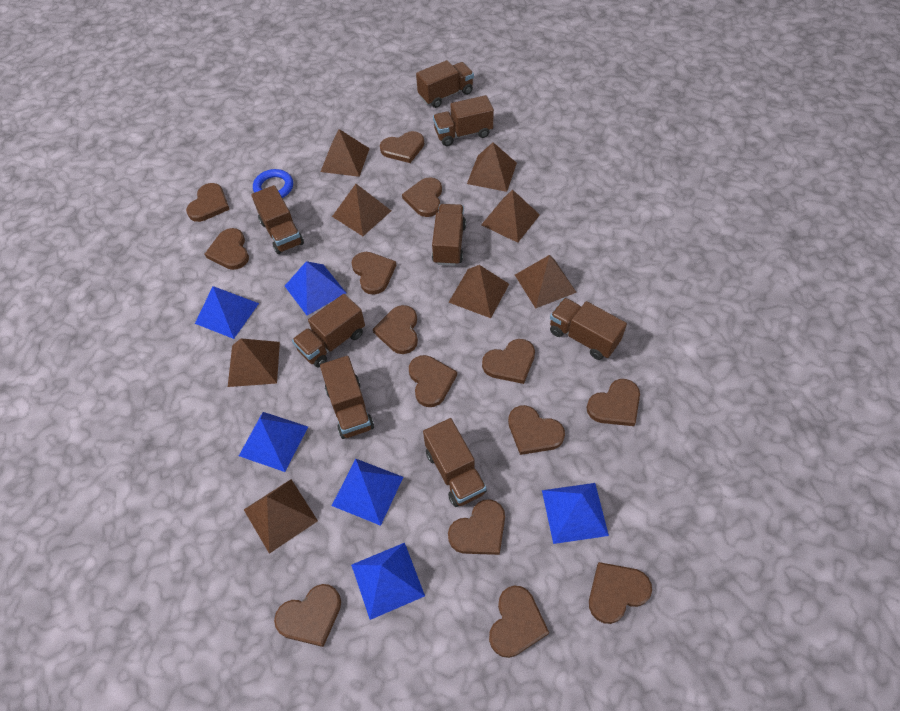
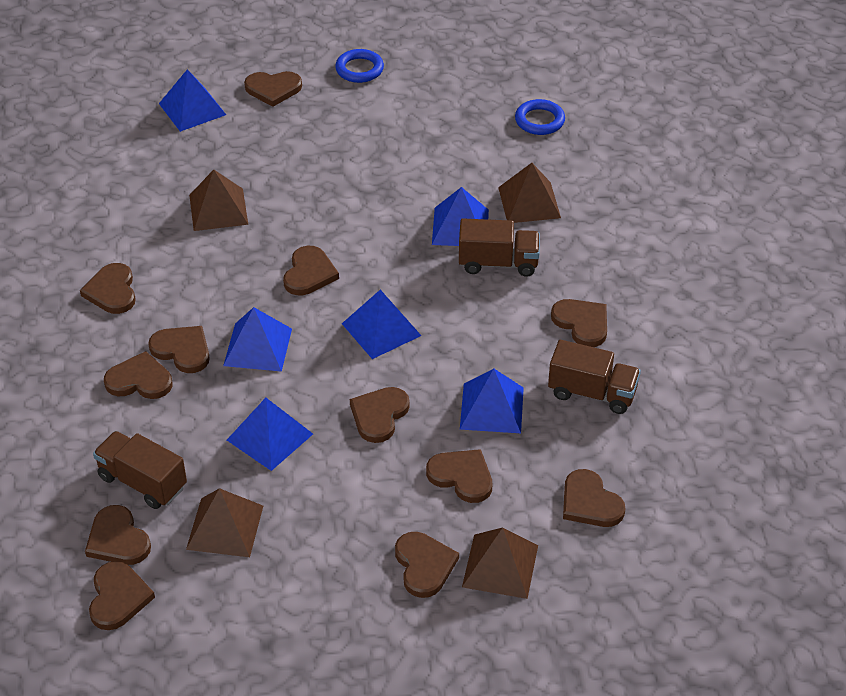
blue ring: 1 -> 2
brown heart: 14 -> 12
brown pyramid: 8 -> 4
brown truck: 8 -> 3

